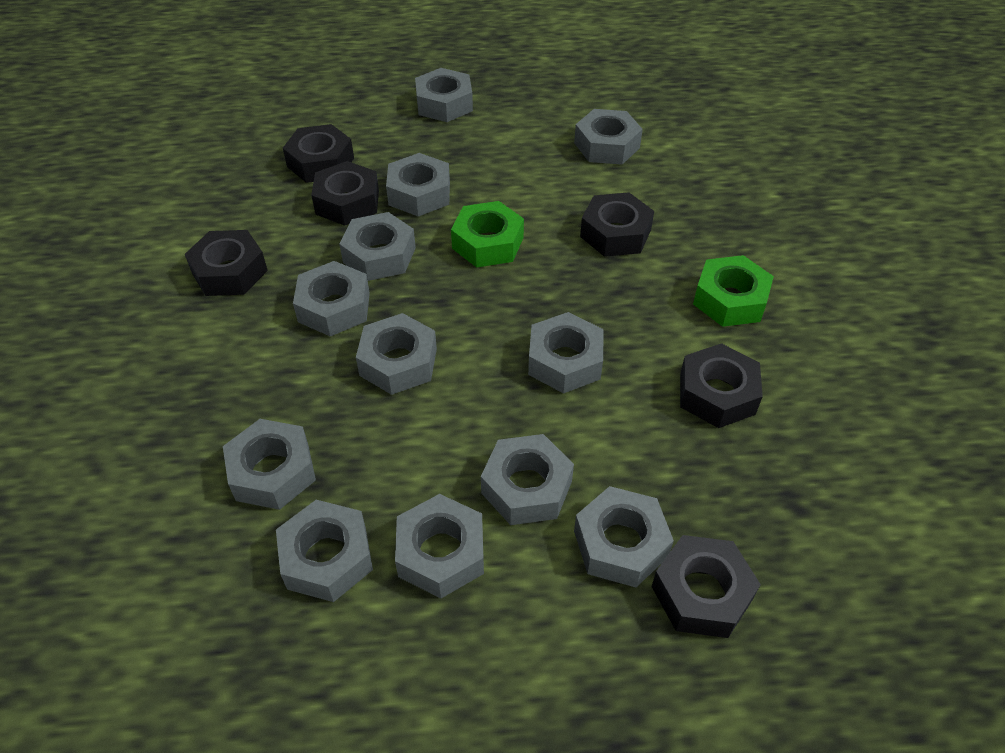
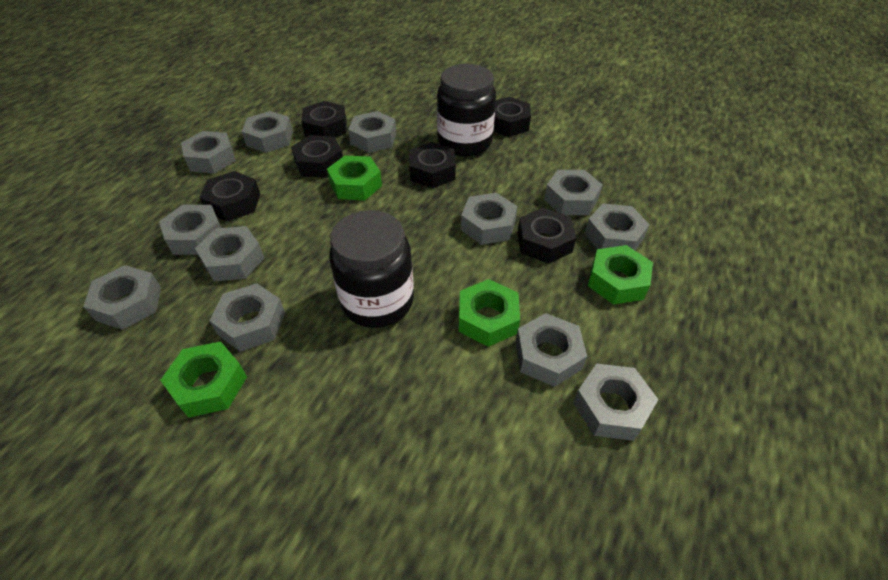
black jar: 0 -> 2
green nut: 2 -> 4

